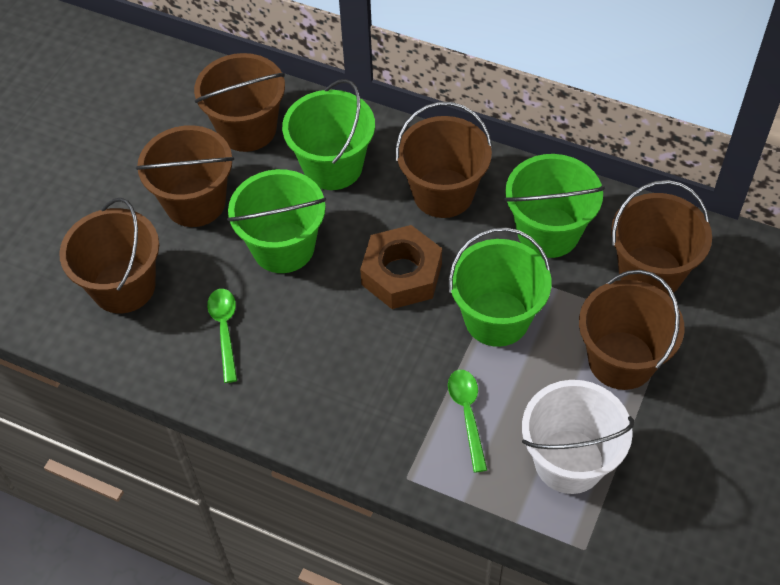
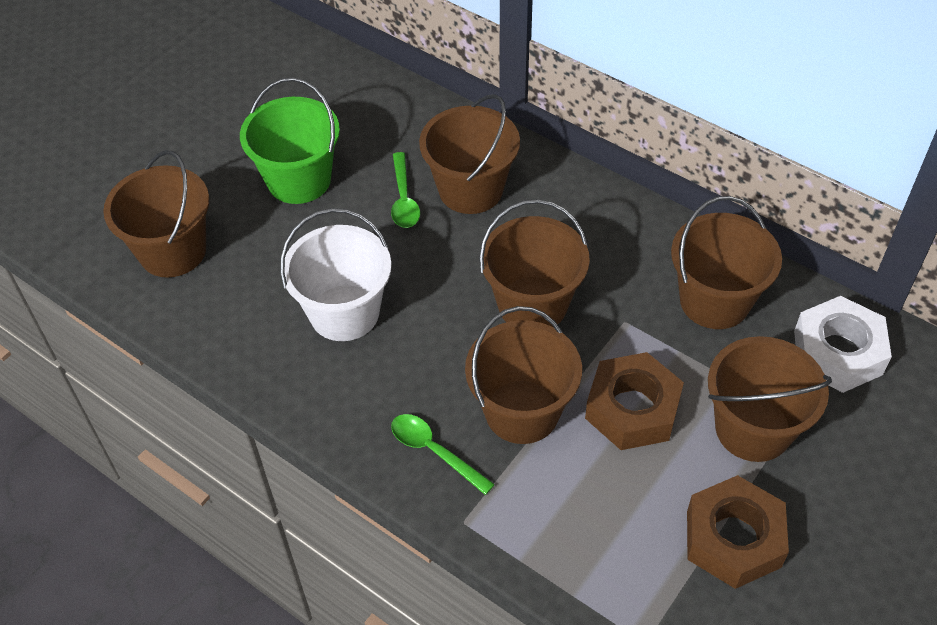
brown nut: 1 -> 2
green bucket: 4 -> 1
white nut: 0 -> 1

